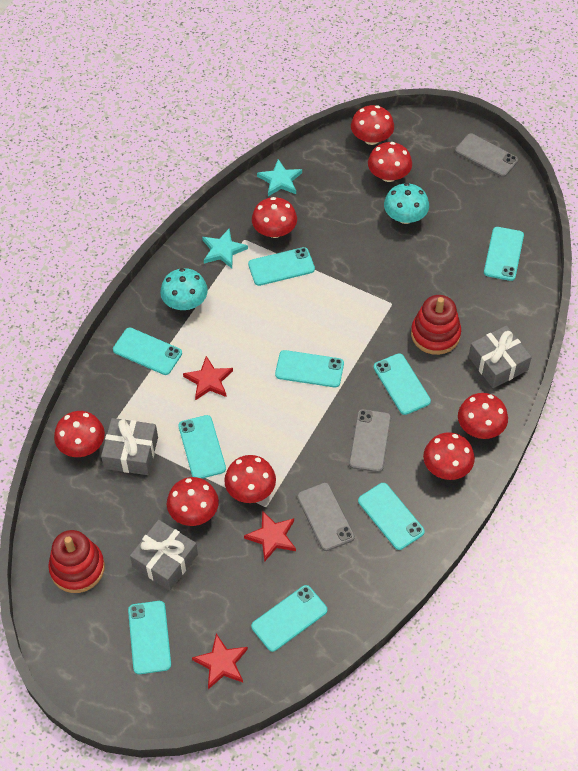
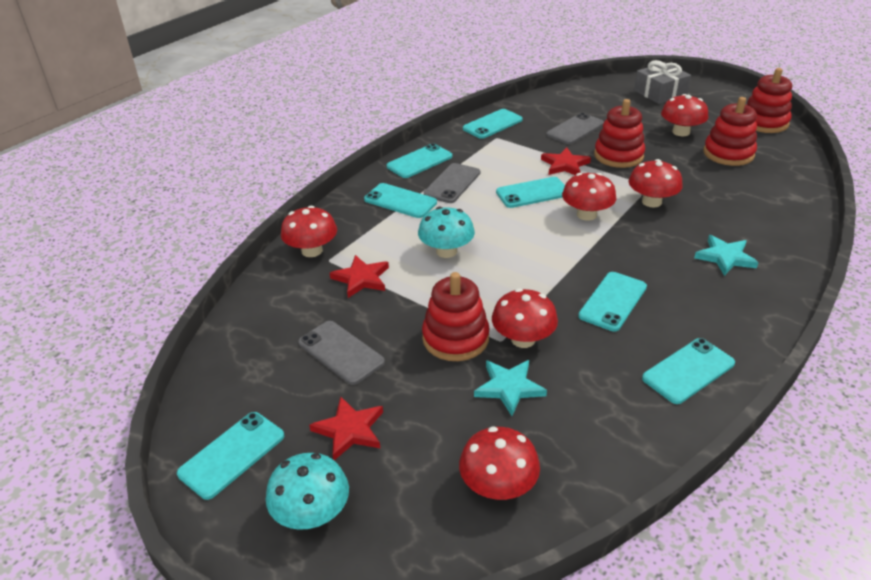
grey gift: 3 -> 1
red mushroom: 8 -> 6
red stacking toy: 2 -> 4
turquoise phone: 9 -> 7

